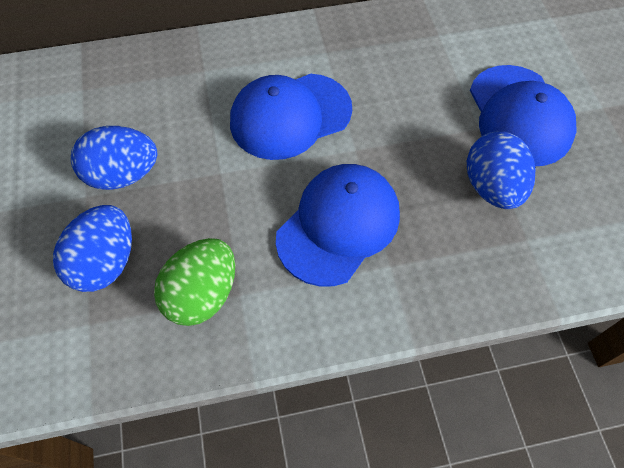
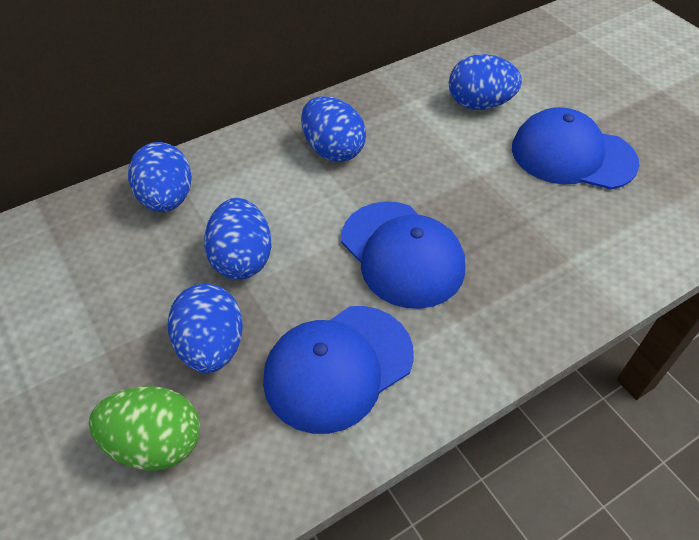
blue egg: 3 -> 5

